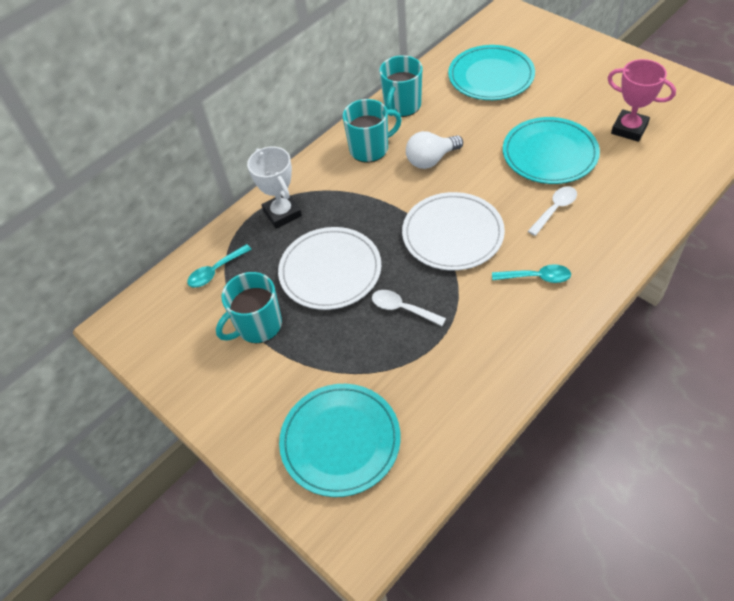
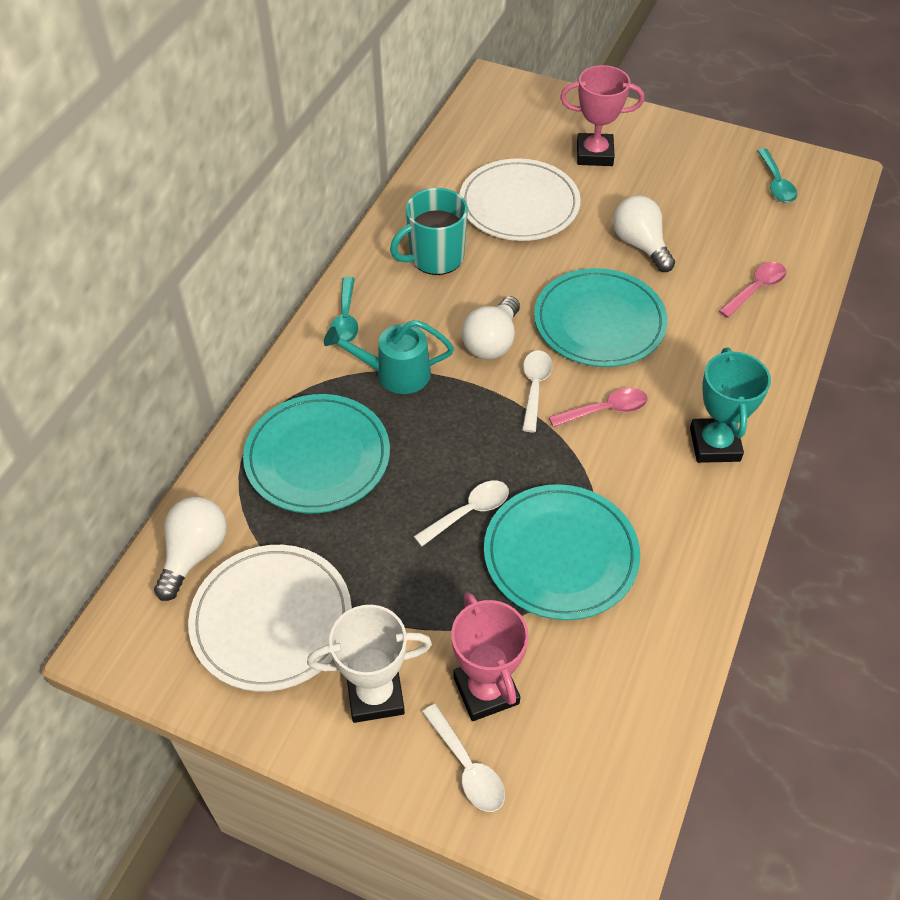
pink spoon: 0 -> 2
pink trophy: 1 -> 2
turquoise mug: 3 -> 1
turquoise trophy: 0 -> 1
turquoise watering can: 0 -> 1
white light bulb: 1 -> 3
white spoon: 2 -> 3

